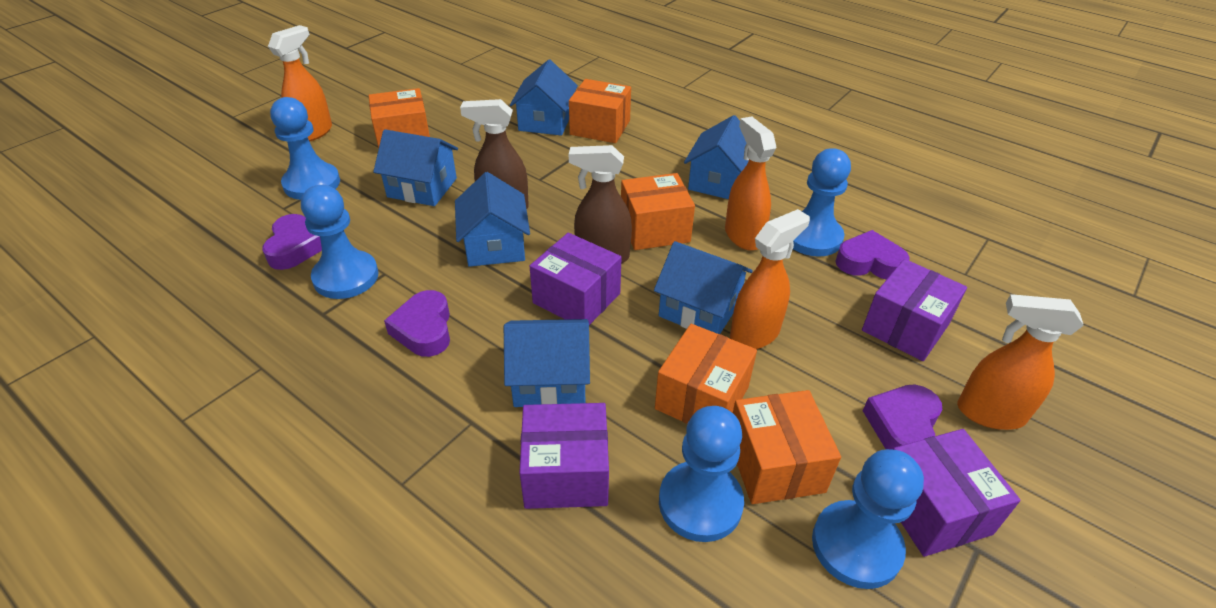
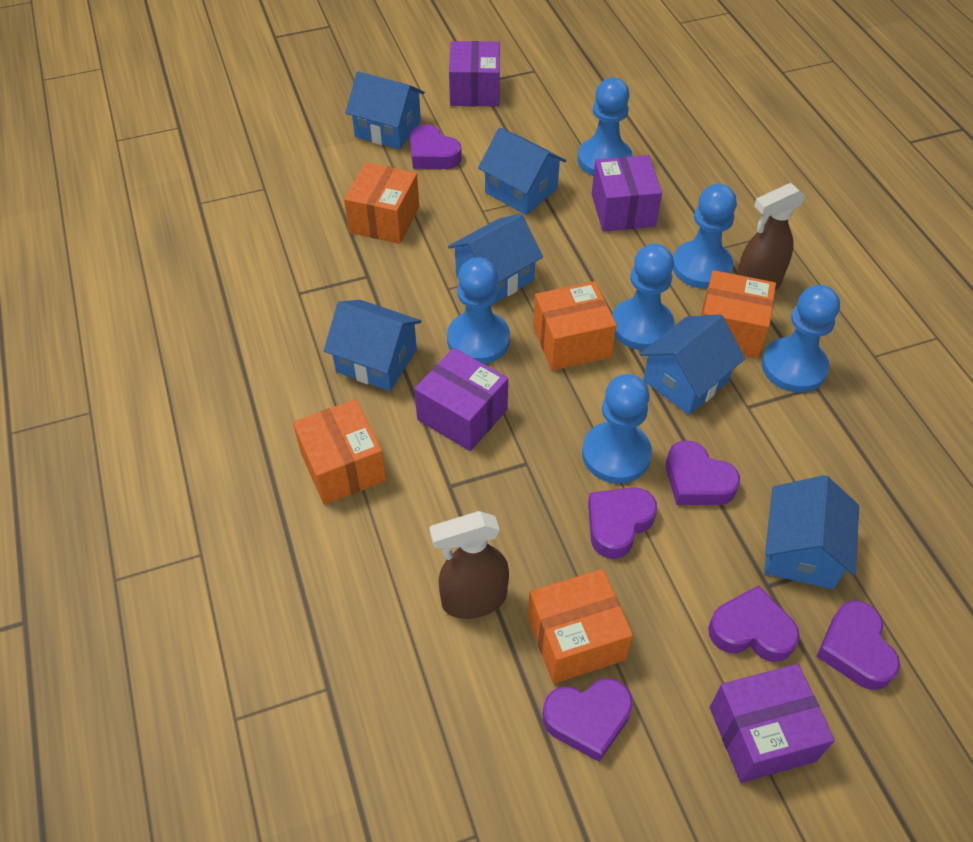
blue pawn: 5 -> 6
orange spray bottle: 4 -> 0
purple heart: 4 -> 6

